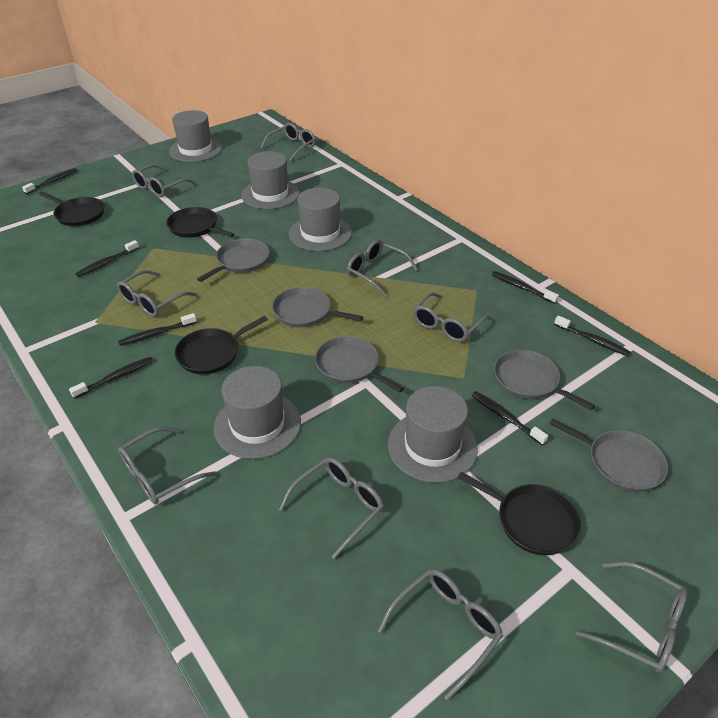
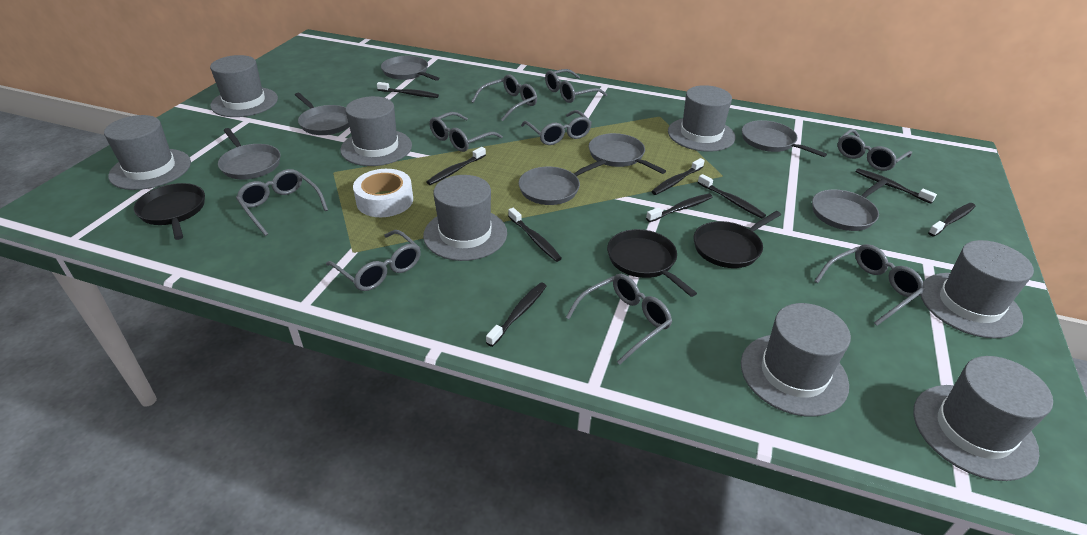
black pan: 4 -> 3
black toothbrush: 7 -> 9
grey hat: 5 -> 8
grey pan: 5 -> 7
white tape: 0 -> 1

